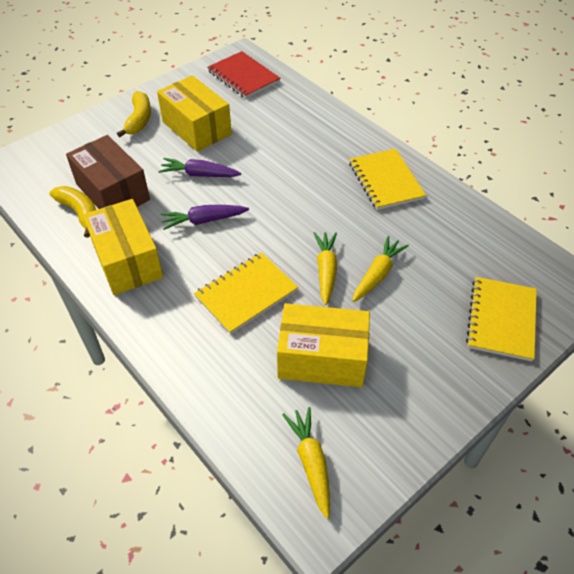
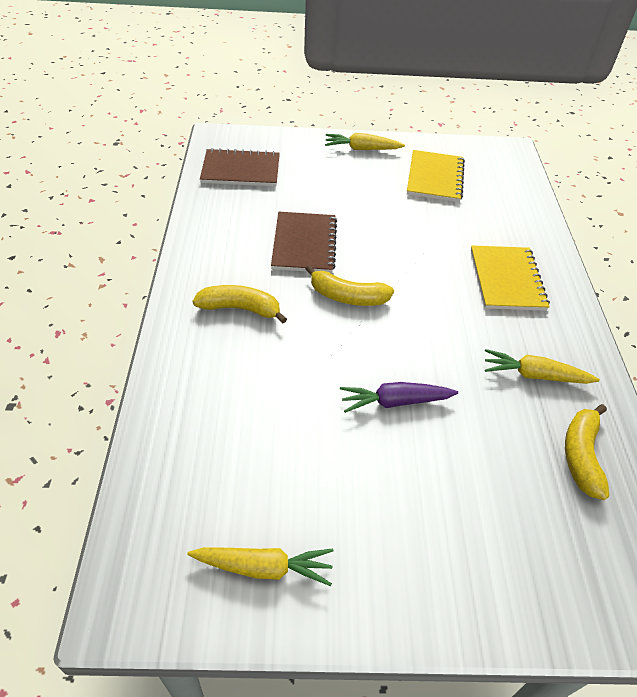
brown box: 1 -> 0
brown notebook: 0 -> 2
purple carrot: 2 -> 1
red notebook: 1 -> 0
yellow banana: 2 -> 3
yellow box: 3 -> 0
yellow notebook: 3 -> 2

